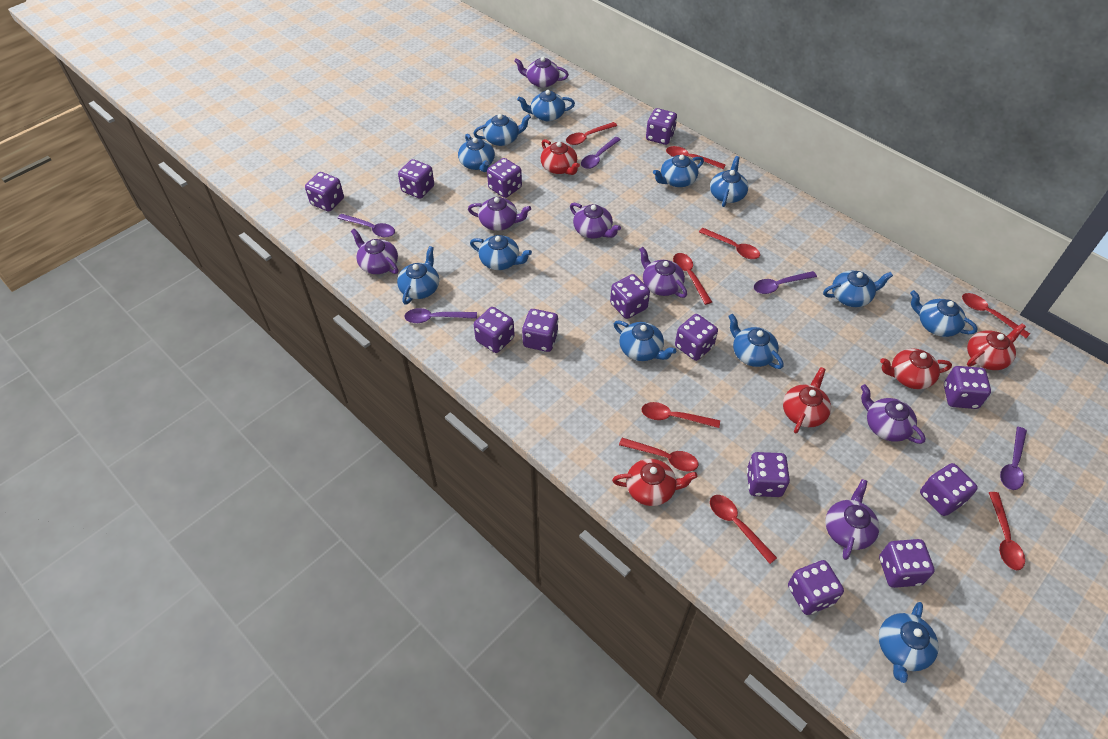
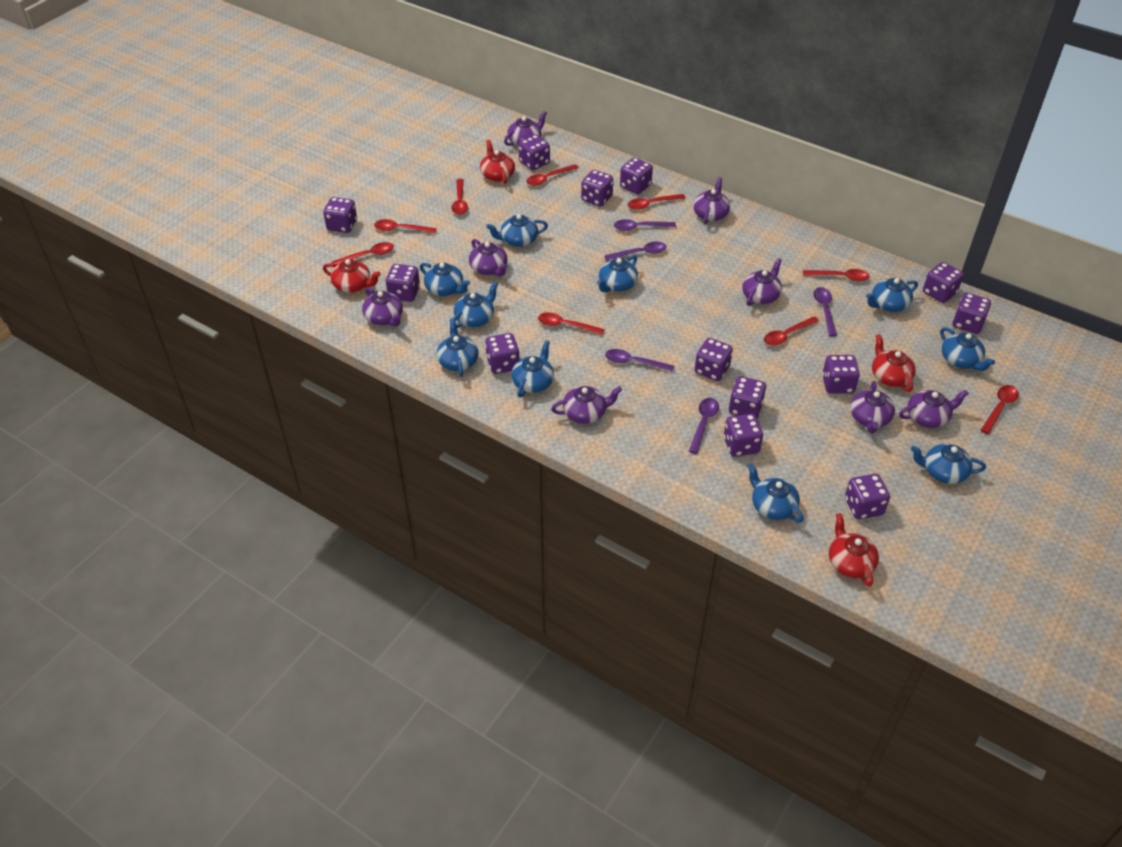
blue teapot: 12 -> 10
purple teapot: 7 -> 8
red teapot: 5 -> 4

